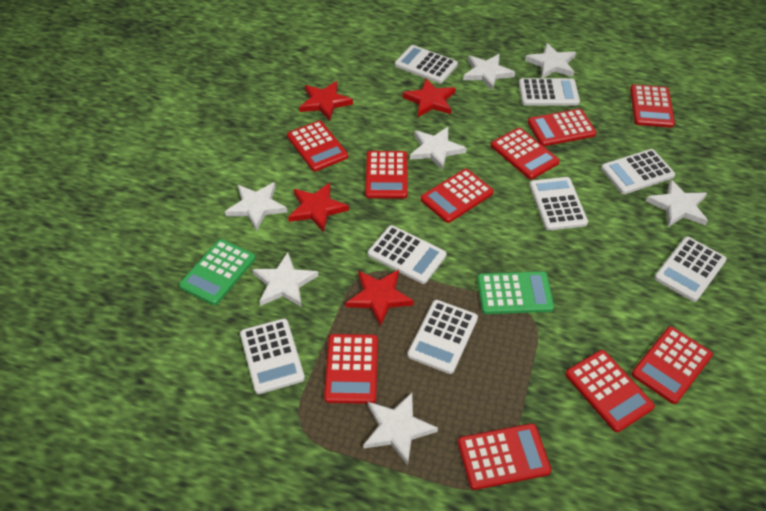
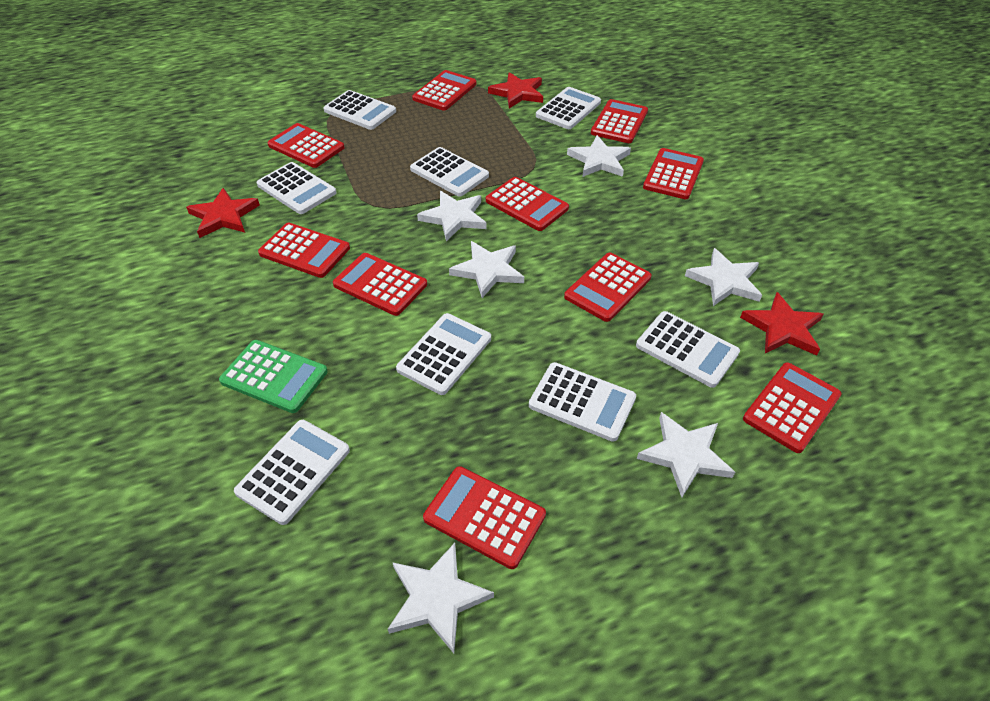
green calculator: 2 -> 1
red star: 4 -> 3
white star: 7 -> 6

